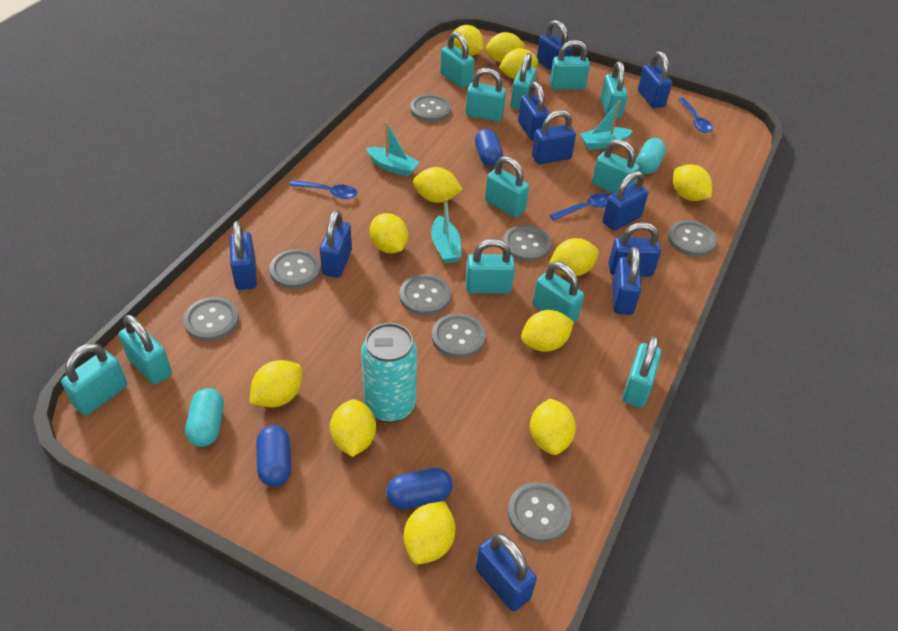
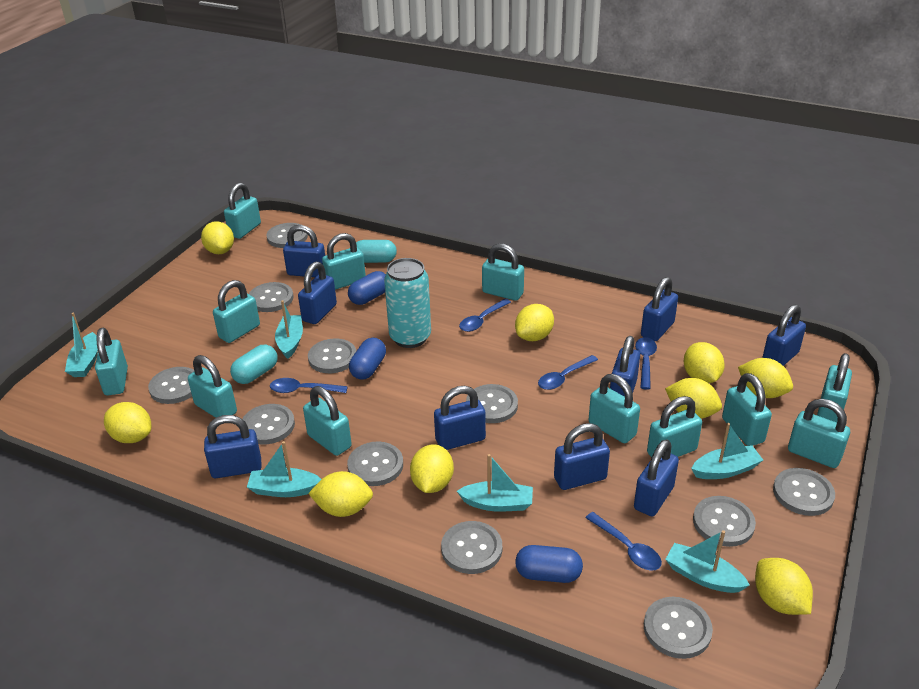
blue padlock: 10 -> 9
blue spoon: 3 -> 5
grey button: 8 -> 11
turquoise boat: 3 -> 6
yellow lemon: 12 -> 9

